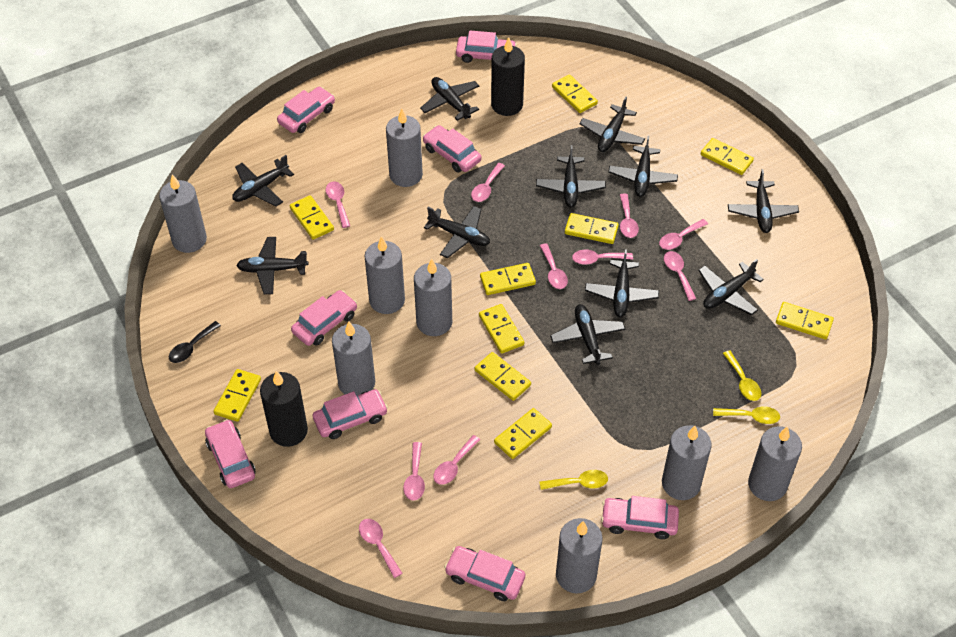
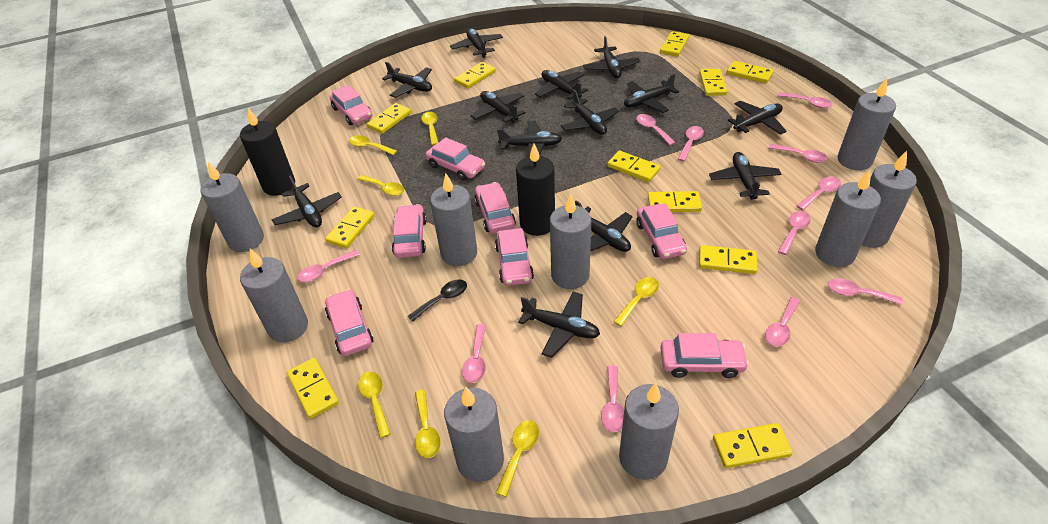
black plane: 11 -> 13
grey candle: 8 -> 9
pink spoon: 10 -> 11
yellow domino: 10 -> 11
yellow spoon: 3 -> 7

